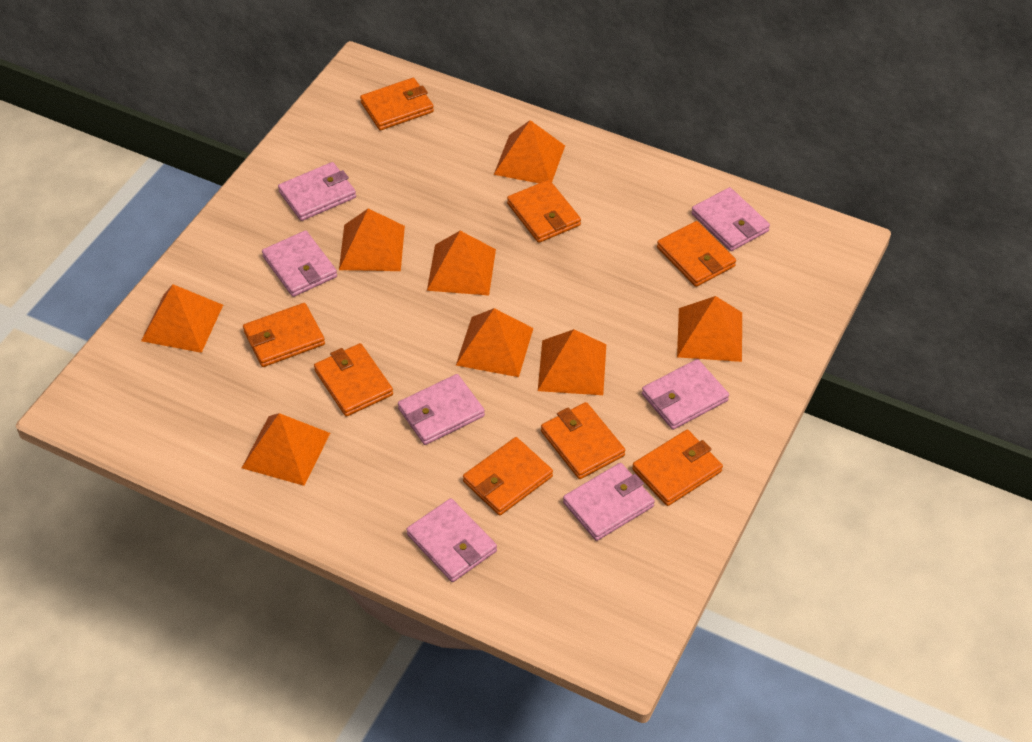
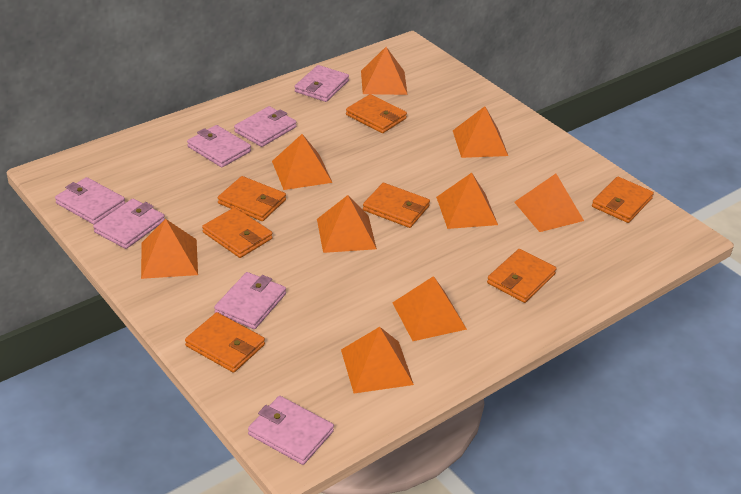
orange pyramid: 8 -> 9
orange wallet: 8 -> 7

